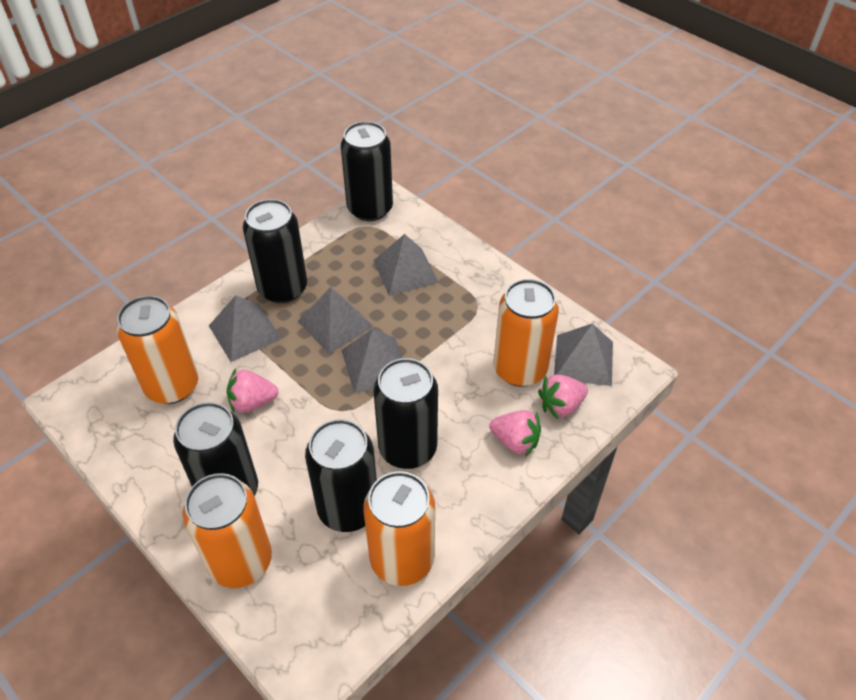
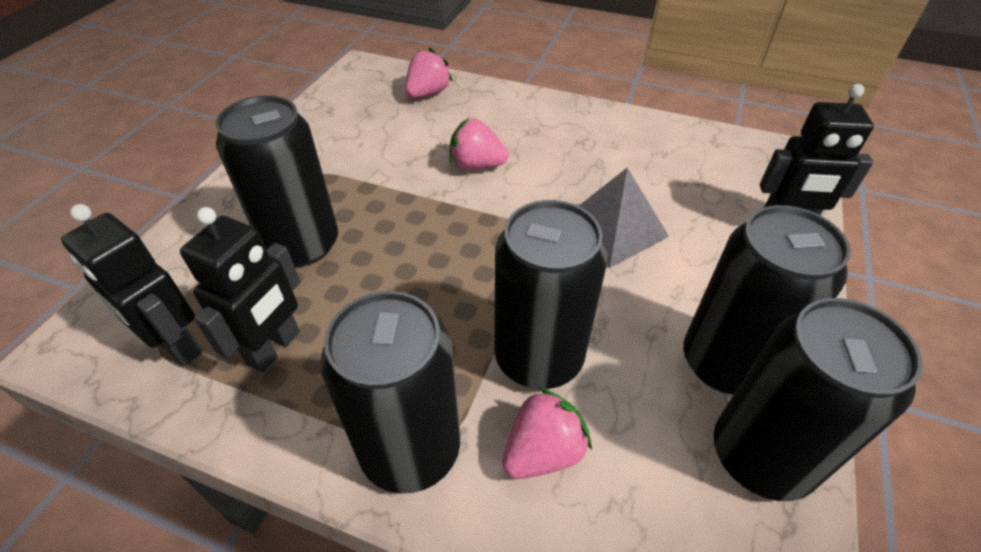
black robot: 0 -> 3
grey pyramid: 5 -> 1
orange can: 4 -> 0

